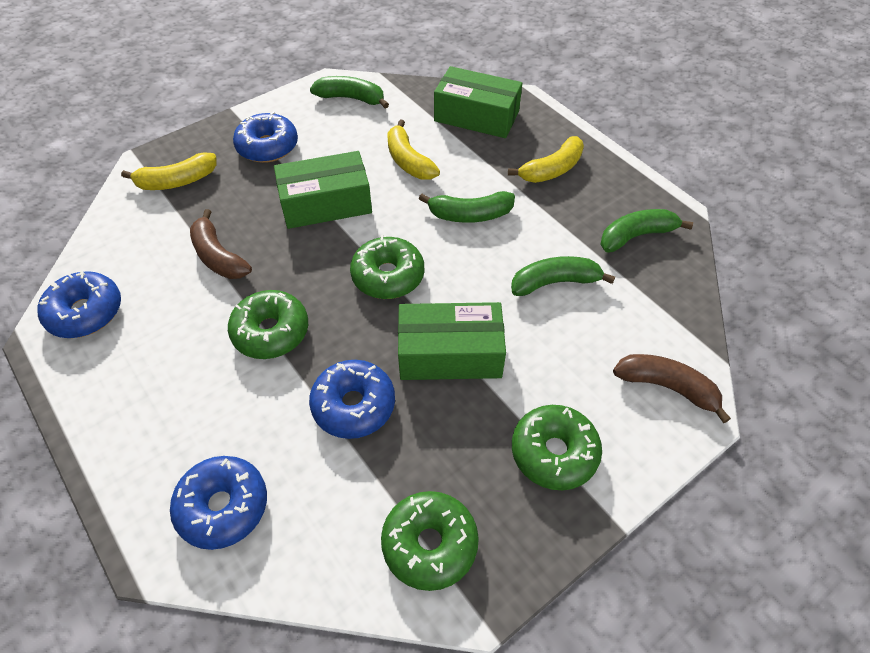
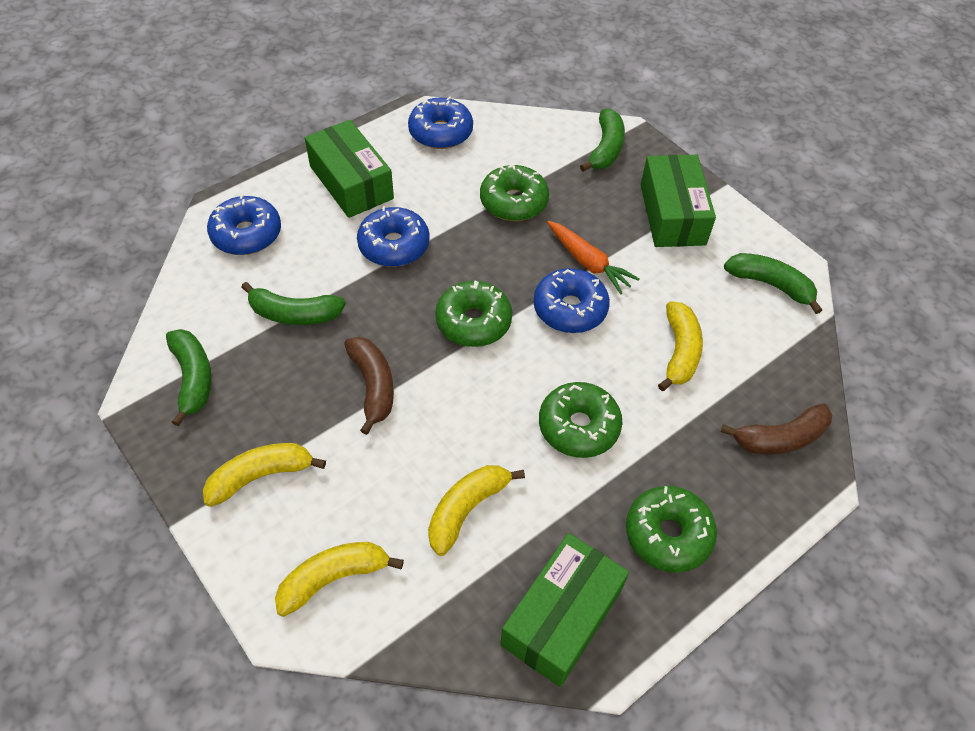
orange carrot: 0 -> 1
yellow banana: 3 -> 4

